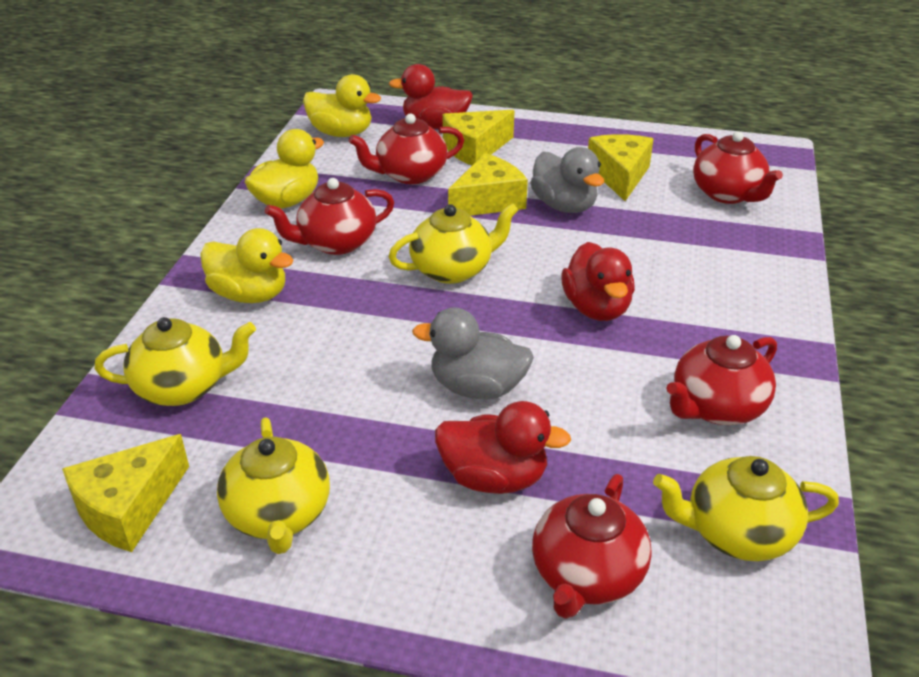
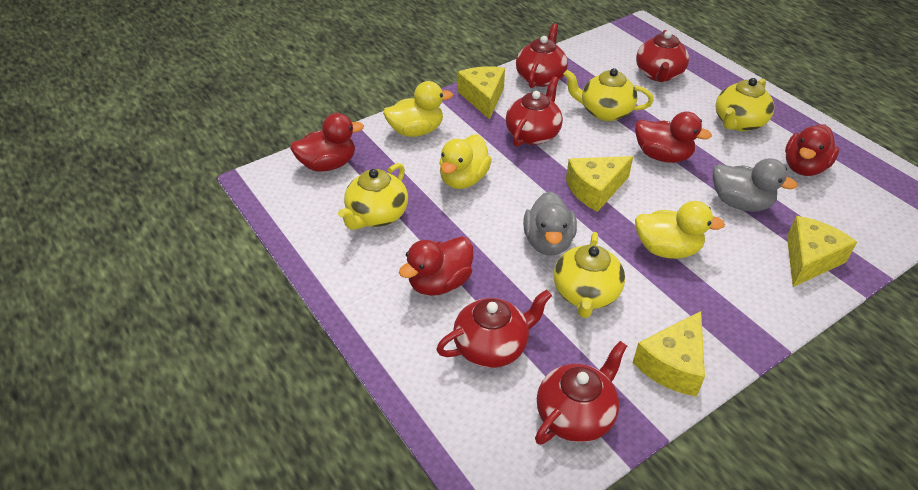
red duck: 3 -> 4

